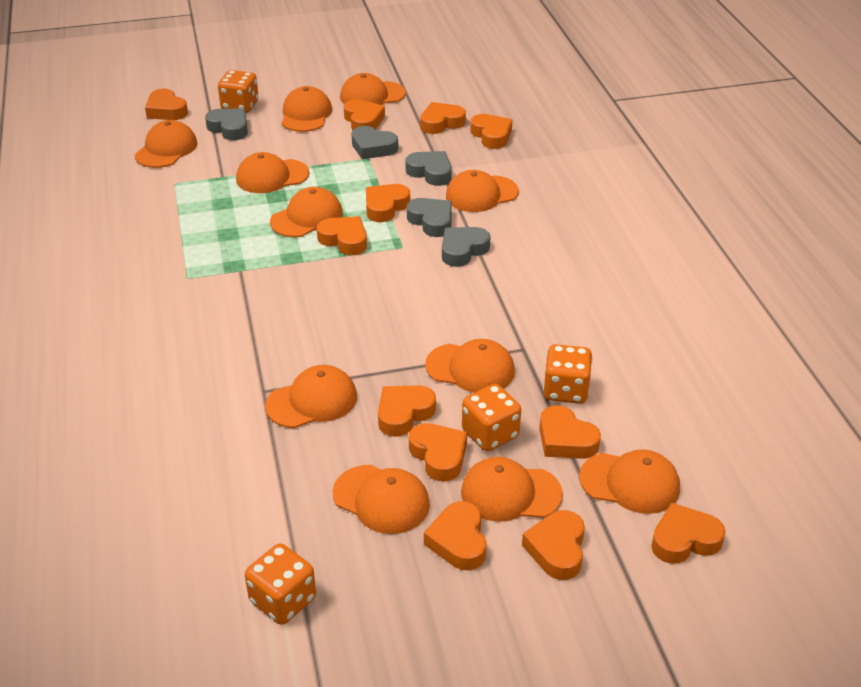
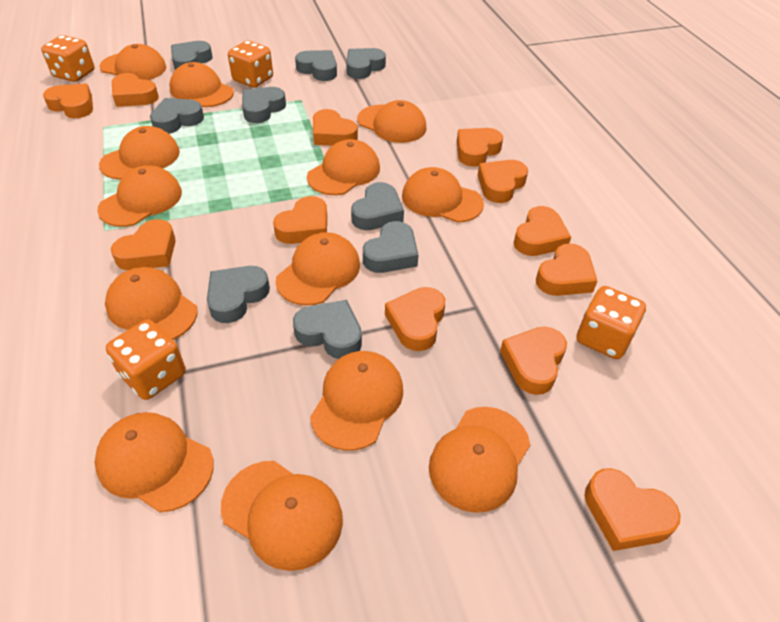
grey heart: 5 -> 9
orange cap: 11 -> 13

